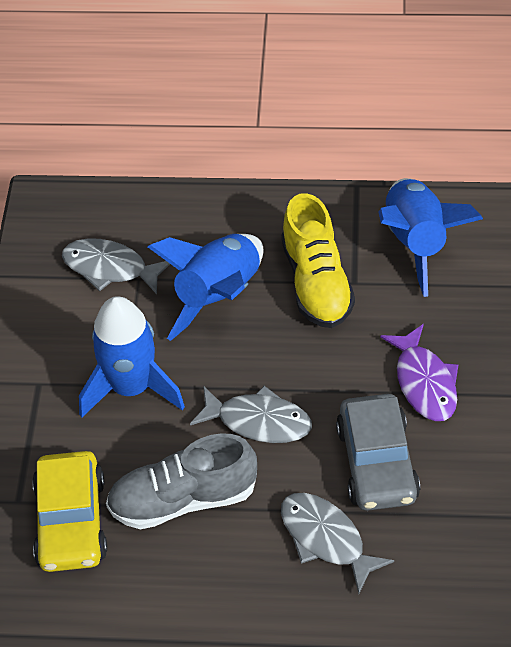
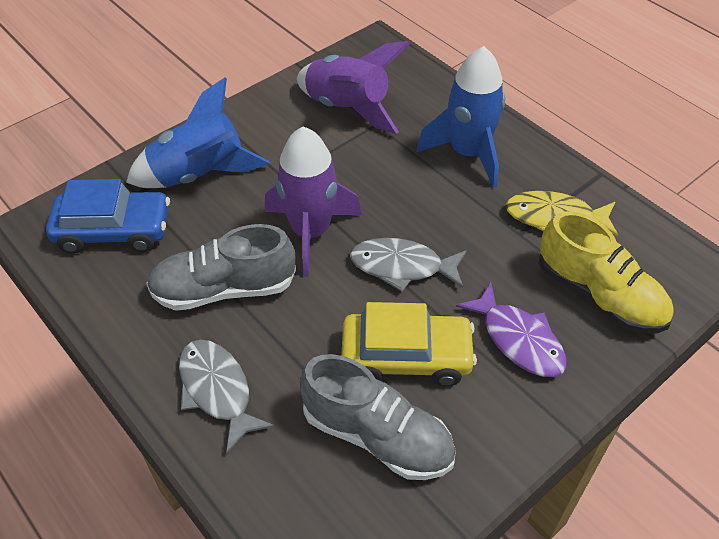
blue car: 0 -> 1
blue rocket: 3 -> 2
grey car: 1 -> 0
grey fish: 3 -> 2
grey shoe: 1 -> 2
purple rocket: 0 -> 2
yellow fish: 0 -> 1

